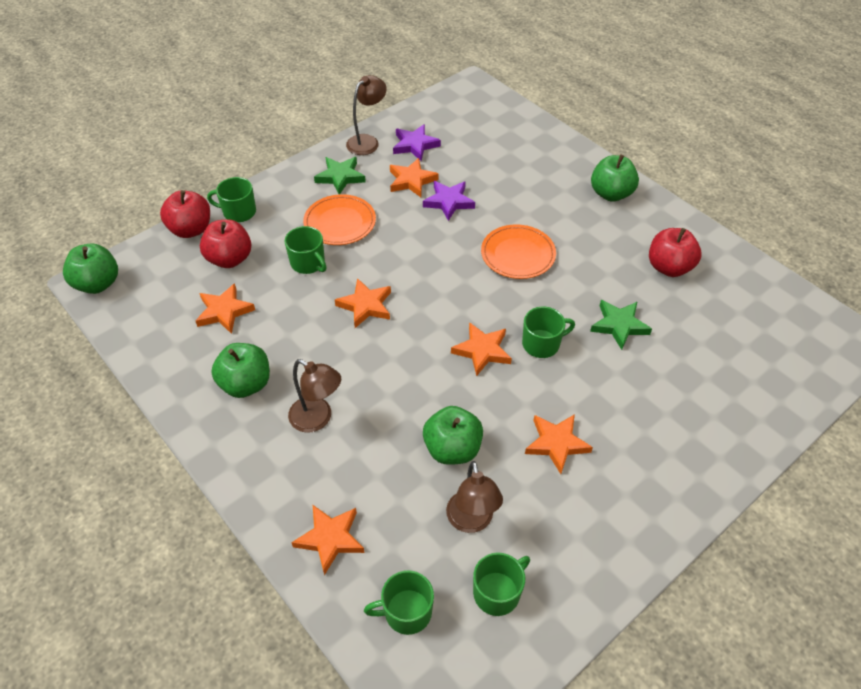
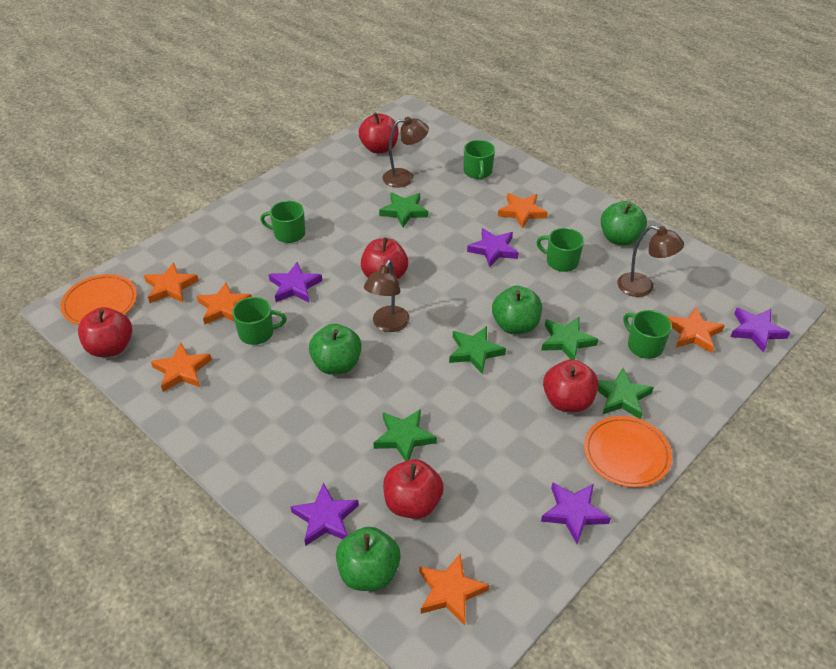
green star: 2 -> 5
purple star: 2 -> 5
red apple: 3 -> 5

